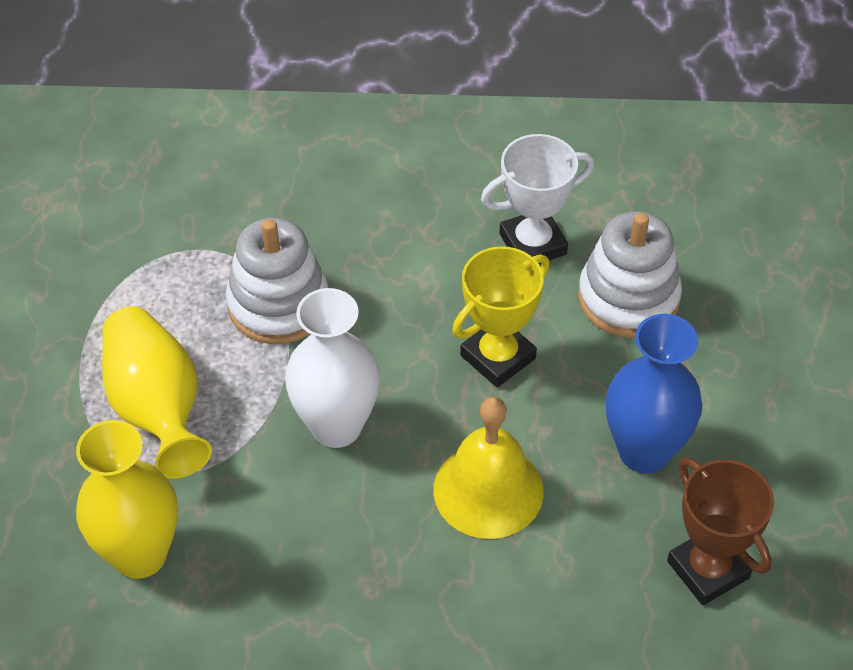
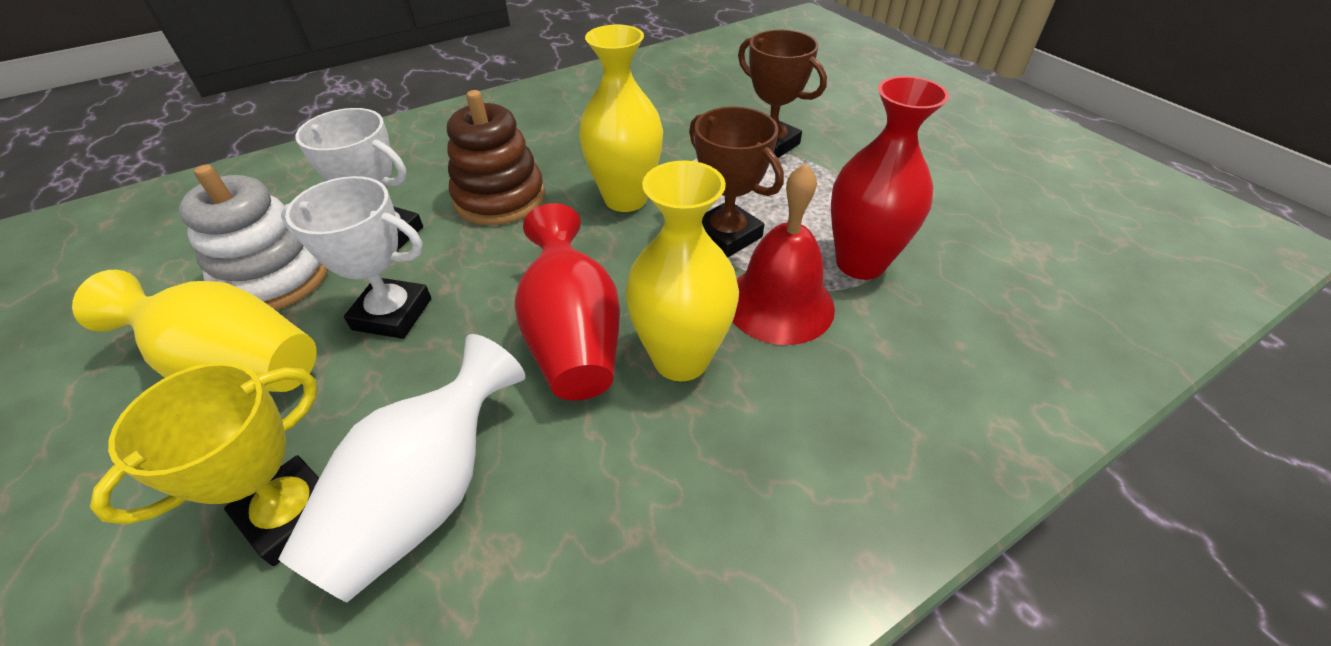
blue vase: 1 -> 0
brown stacking toy: 0 -> 1
brown trophy: 1 -> 2
red bell: 0 -> 1
red vase: 0 -> 2
white stacking toy: 2 -> 1
white trophy: 1 -> 2
yellow bell: 1 -> 0
yellow vase: 2 -> 3

